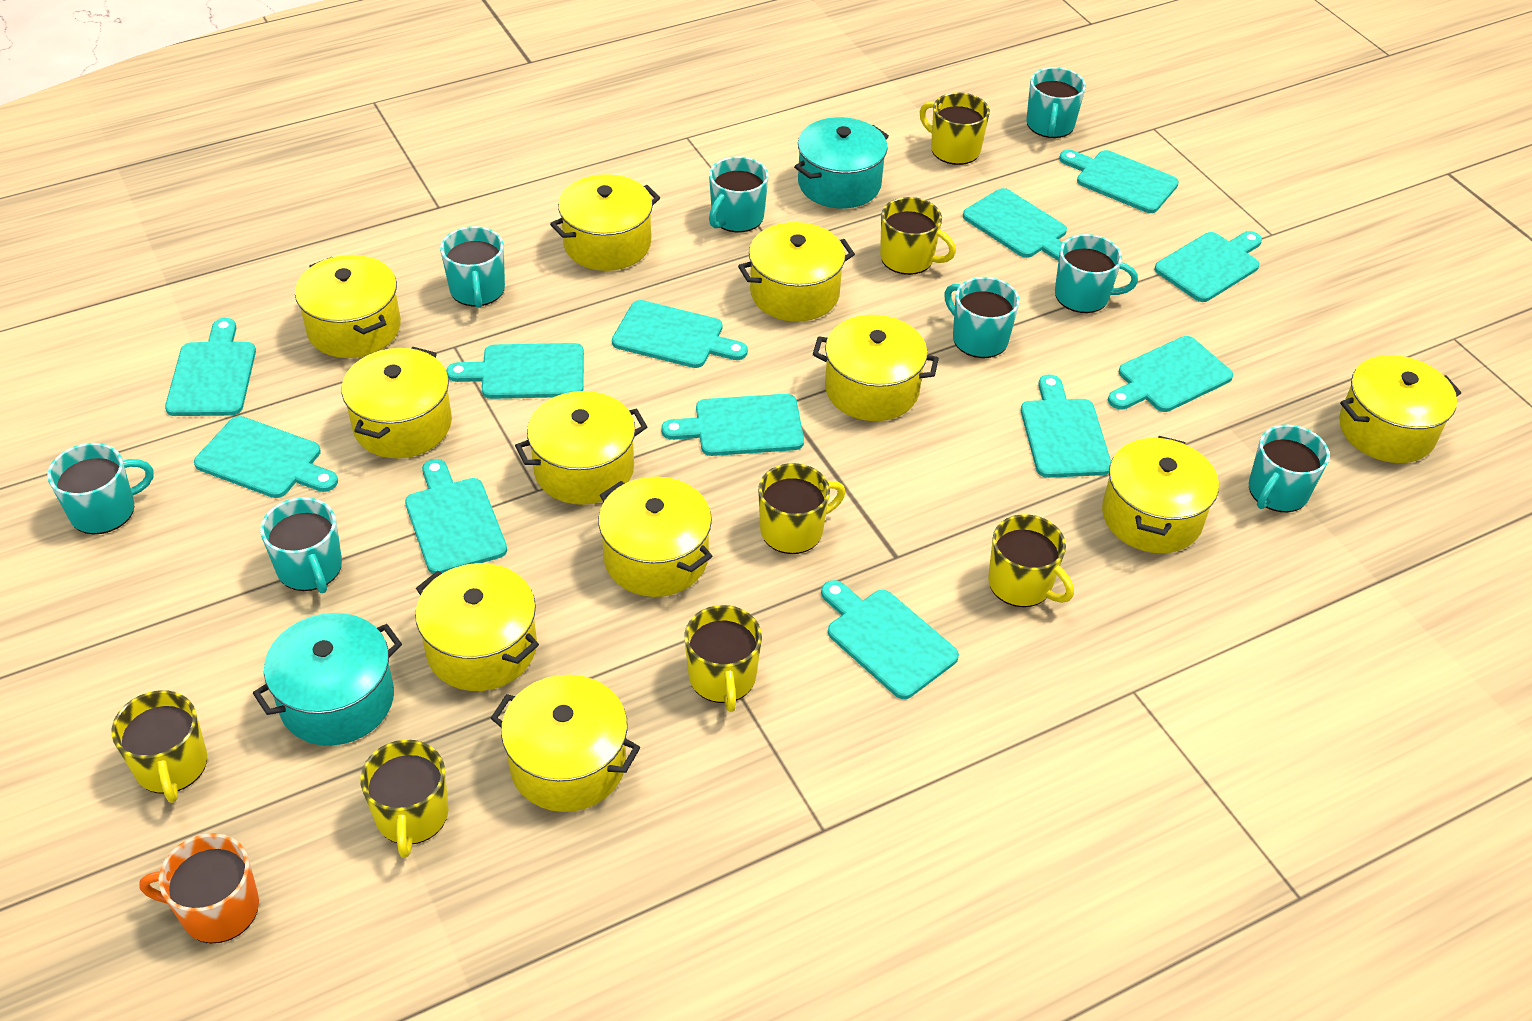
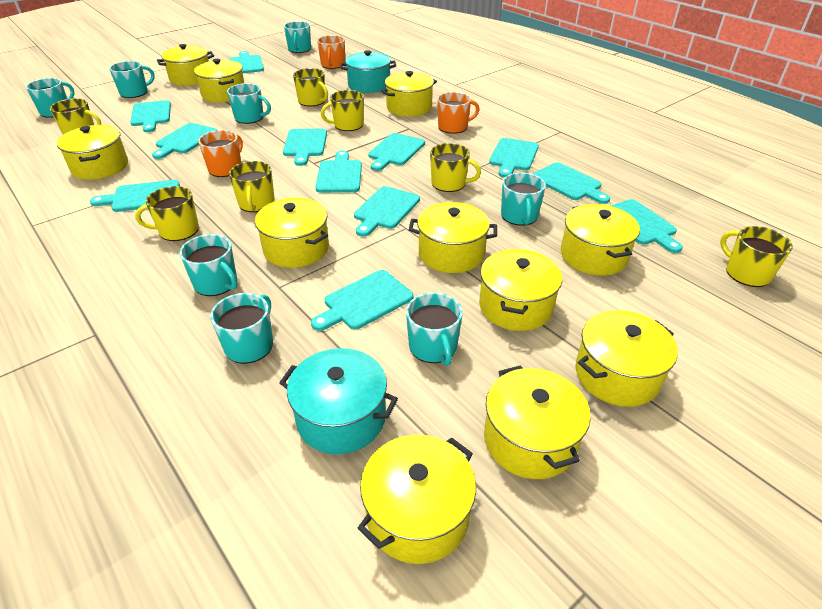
orange mug: 1 -> 3

